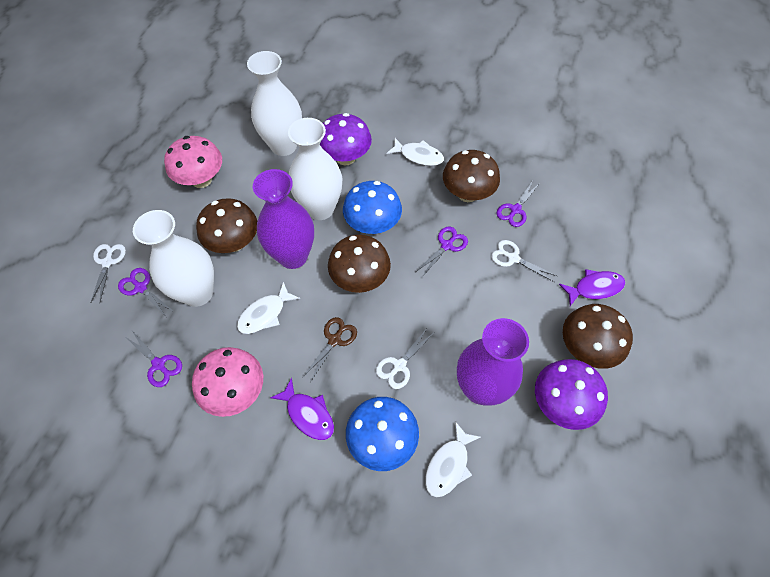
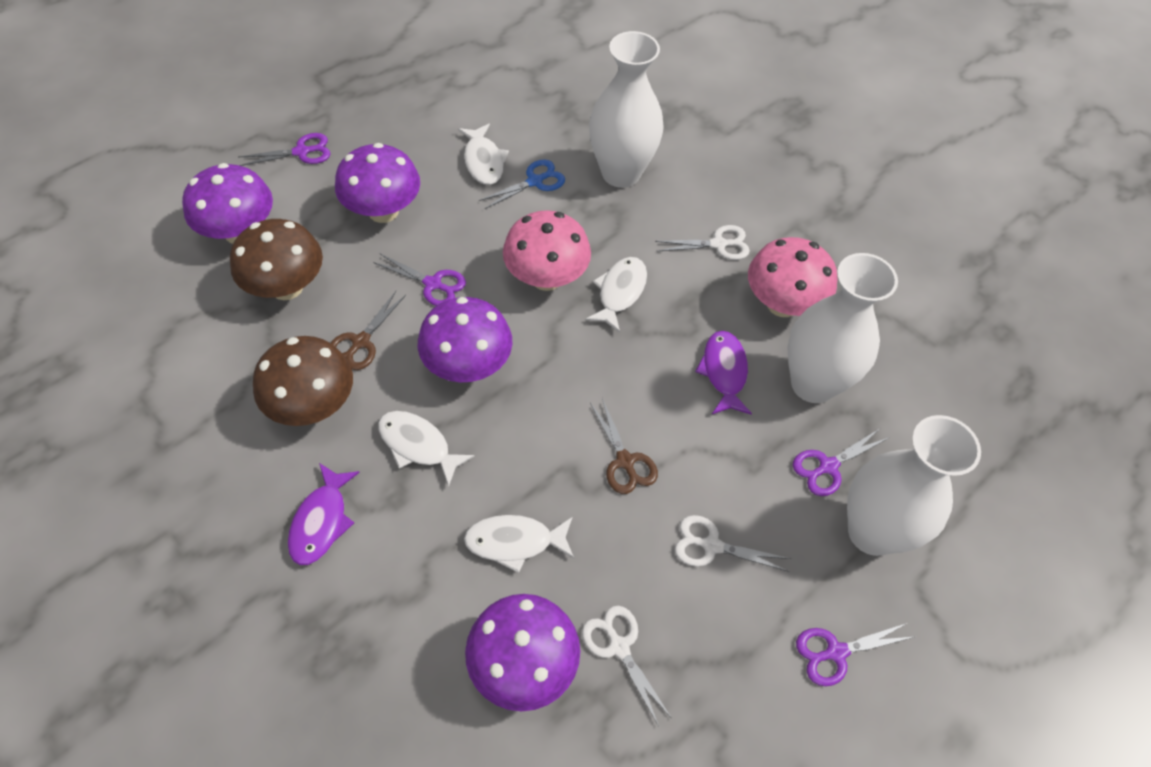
blue mushroom: 2 -> 0
blue scissors: 0 -> 1
brown mushroom: 4 -> 2
brown scissors: 1 -> 2
purple mushroom: 2 -> 4
purple vase: 2 -> 0
white fish: 3 -> 4

